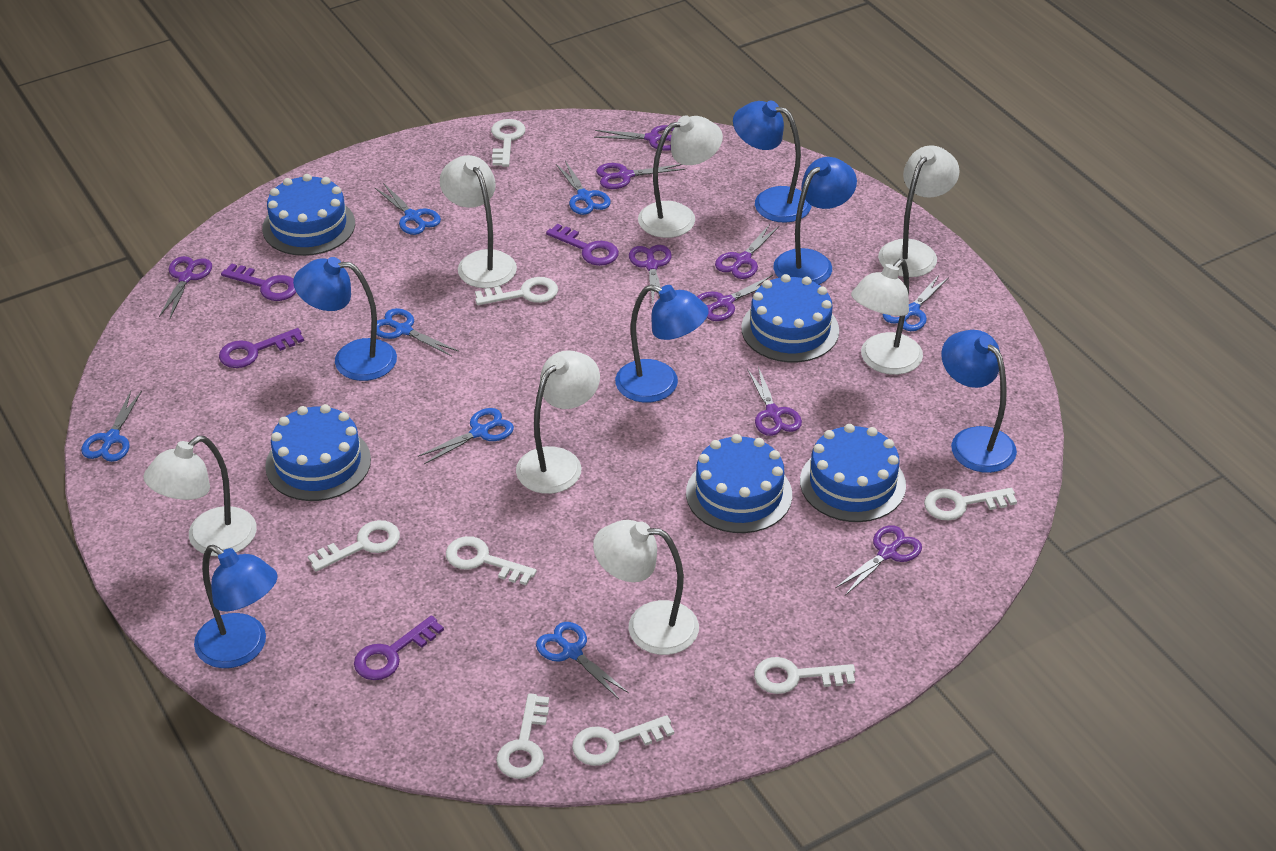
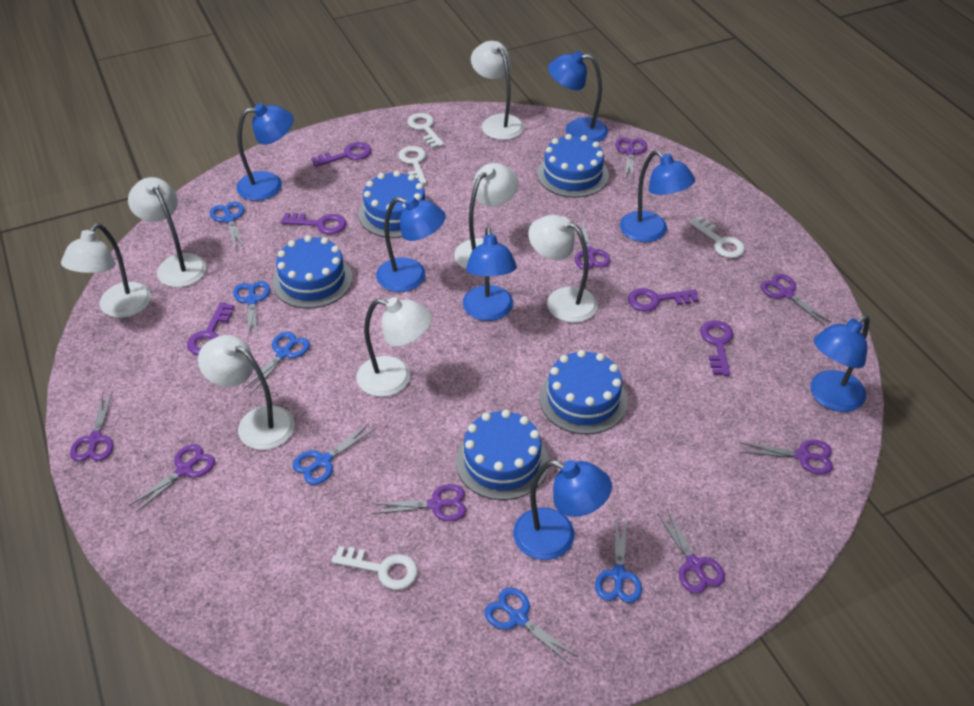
blue lamp: 6 -> 7
blue scissors: 7 -> 6
purple key: 4 -> 5
white key: 8 -> 4

